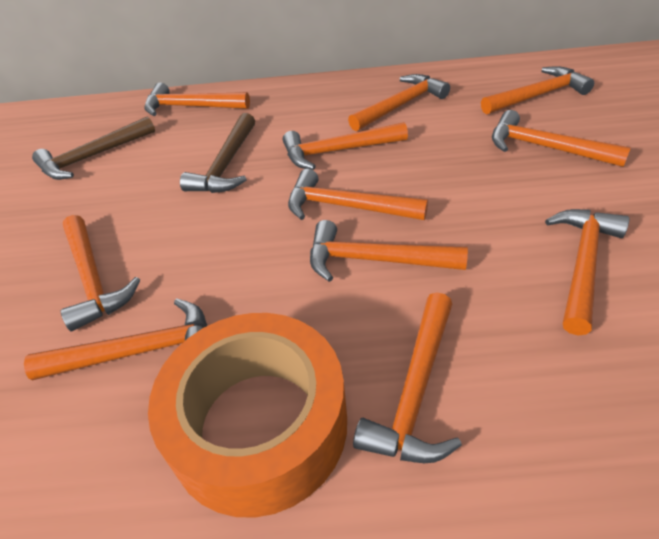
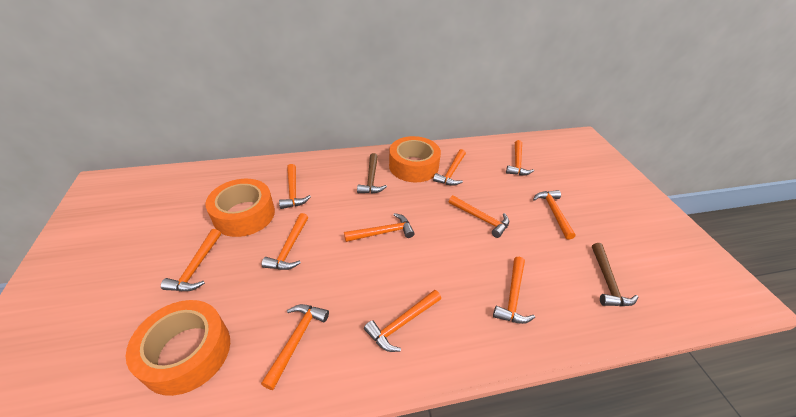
orange tape: 1 -> 3

